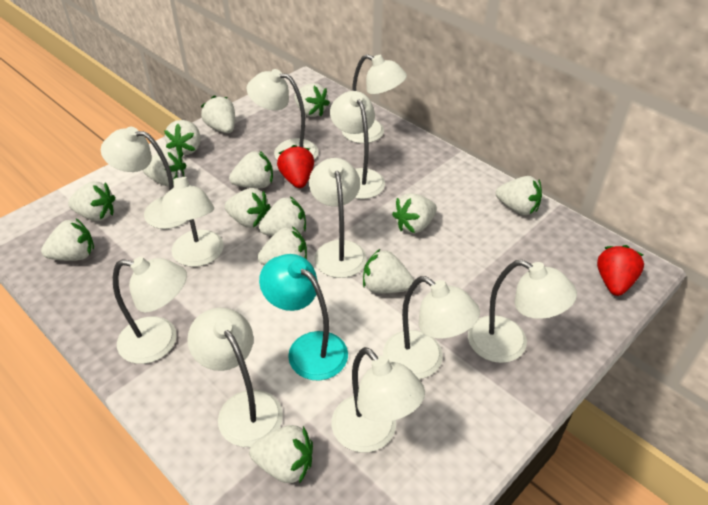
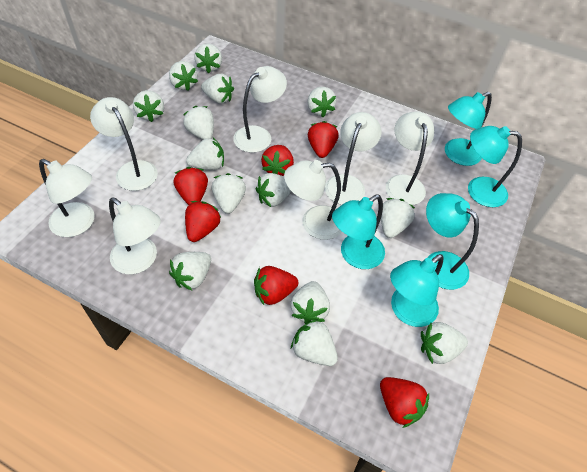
red strawberry: 2 -> 6
turquoise lamp: 1 -> 5
white lamp: 11 -> 7

